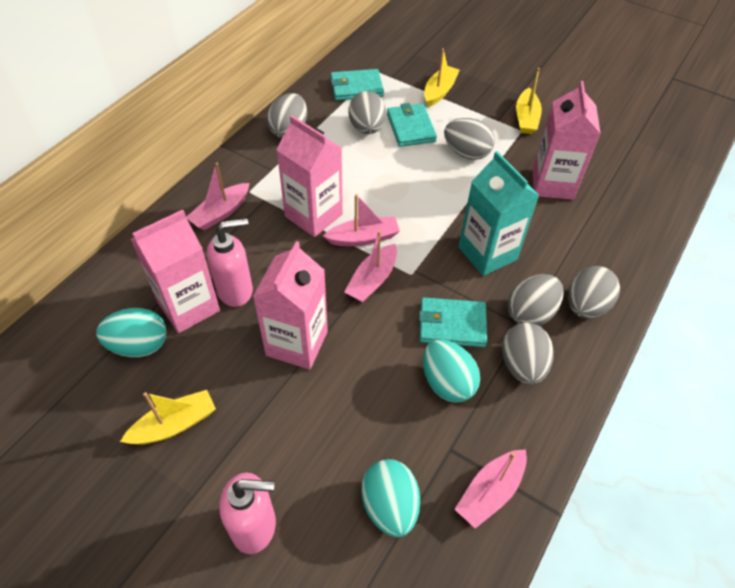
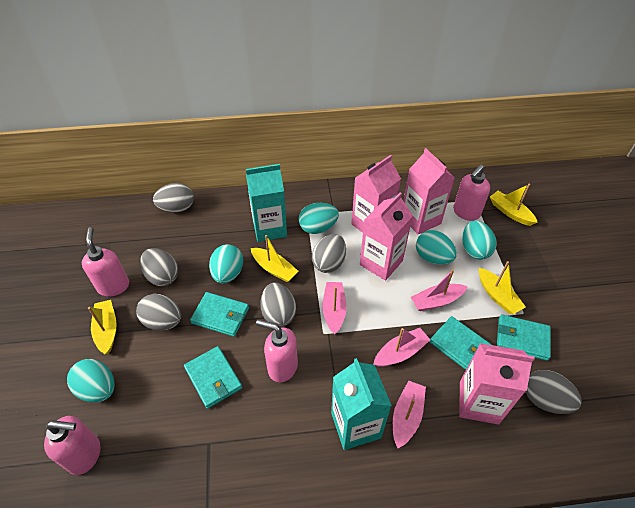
pink soap dispenser: 2 -> 4
turquoise carton: 1 -> 2
turquoise egg: 3 -> 5
turquoise wallet: 3 -> 4
yellow boat: 3 -> 4

